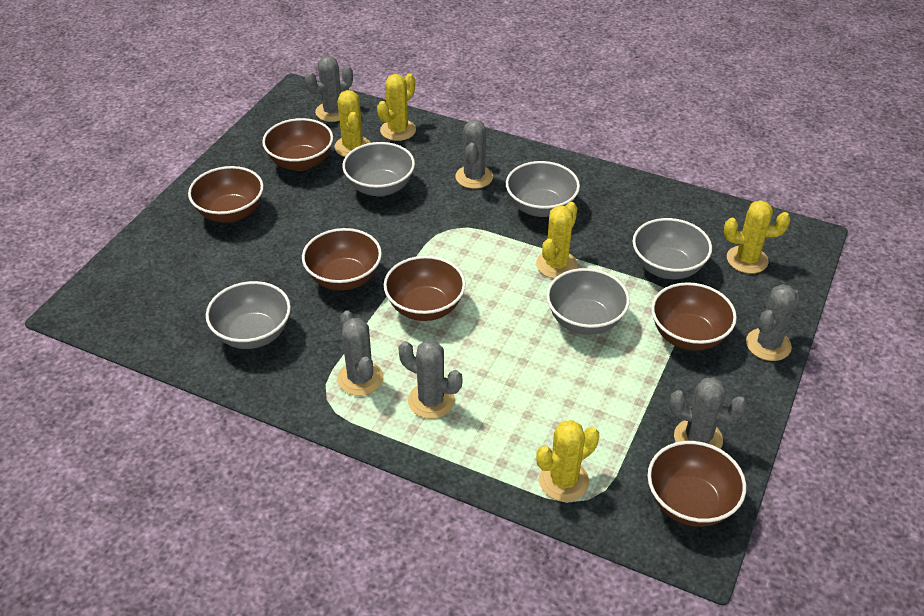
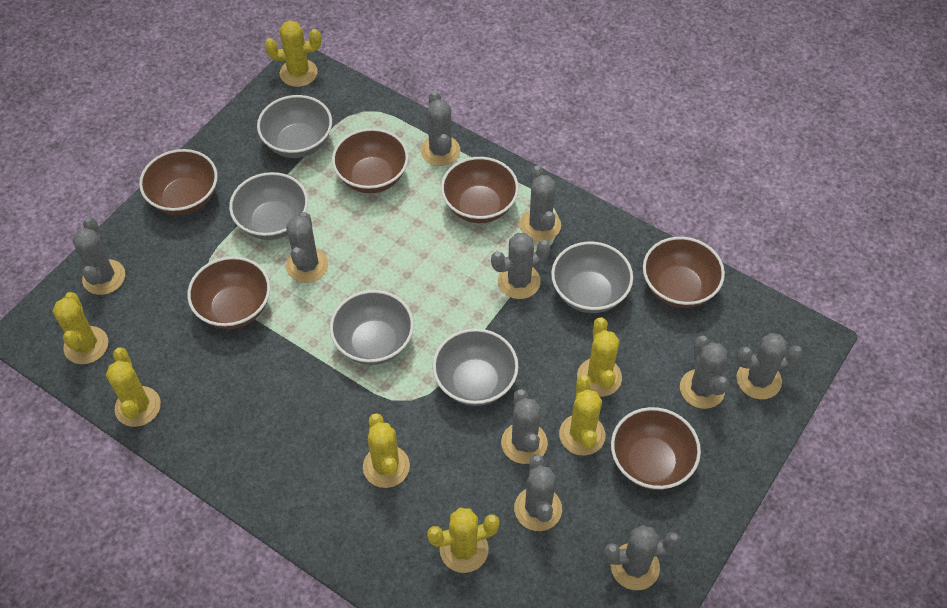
grey cactus: 6 -> 10
yellow cactus: 5 -> 7

